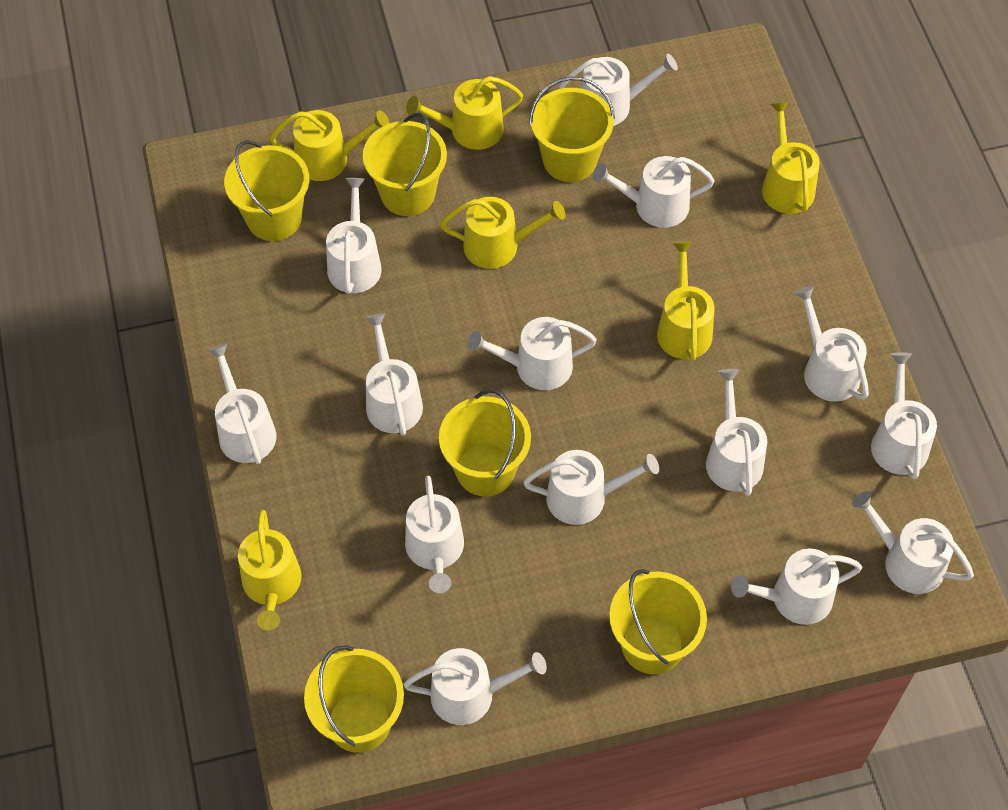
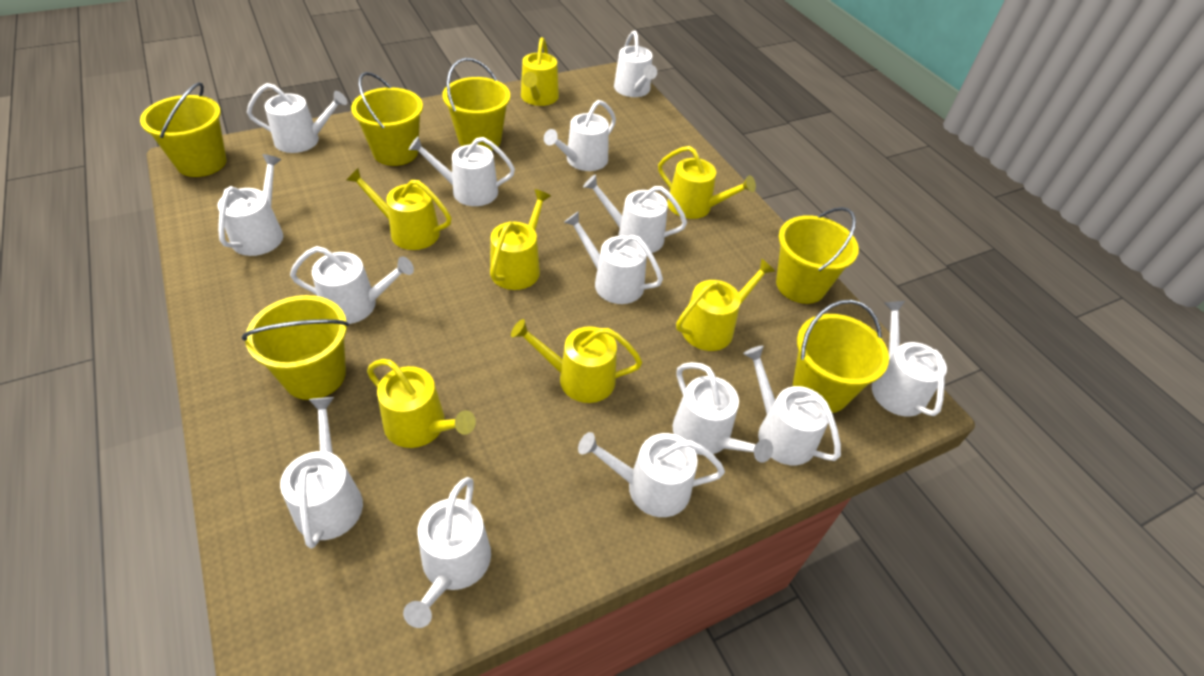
yellow watering can: 6 -> 7

